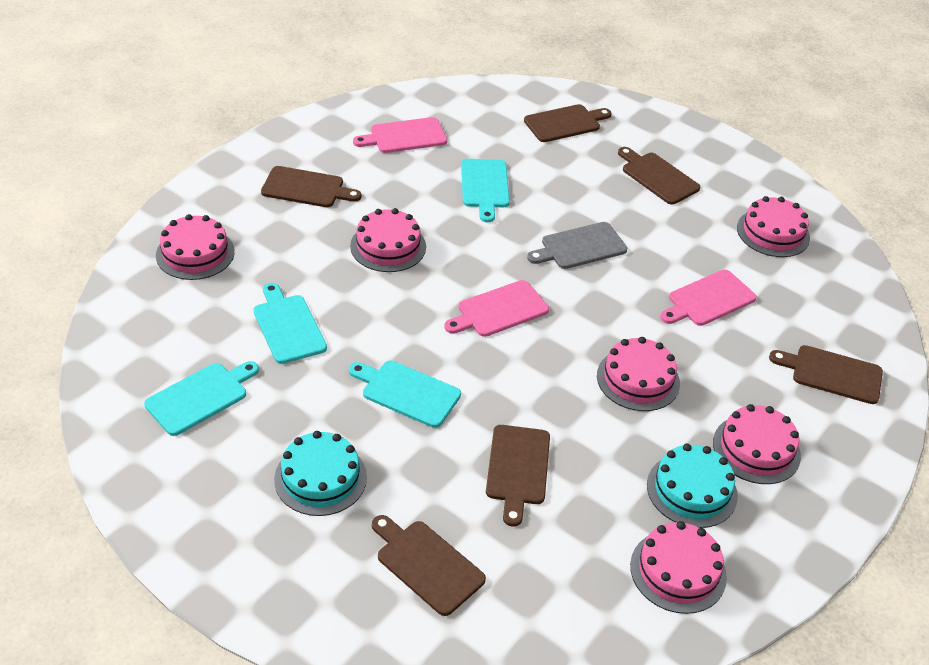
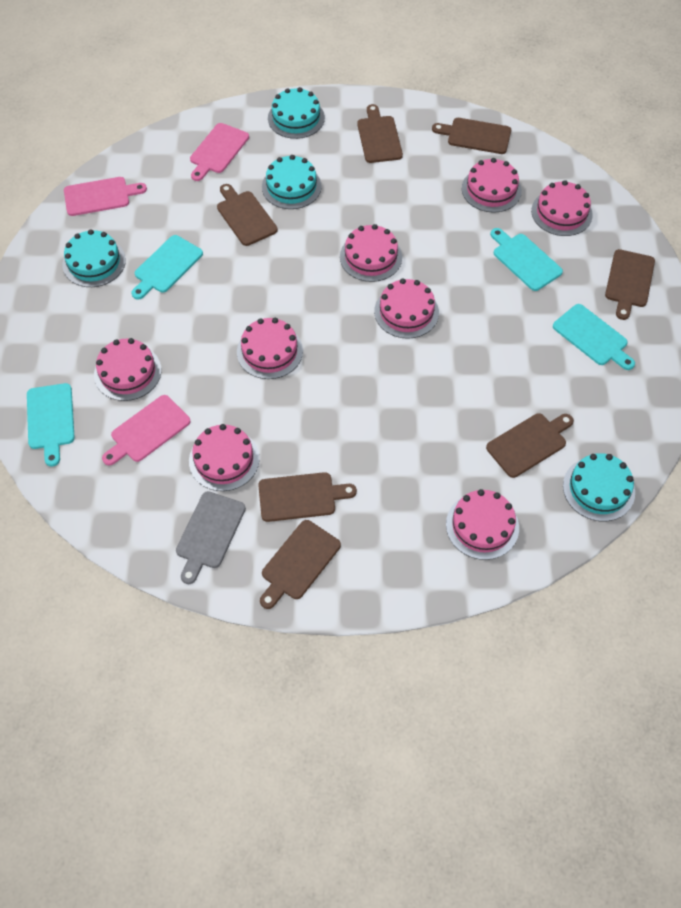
brown cutting board: 6 -> 7
pink cake: 6 -> 8
turquoise cake: 2 -> 4

